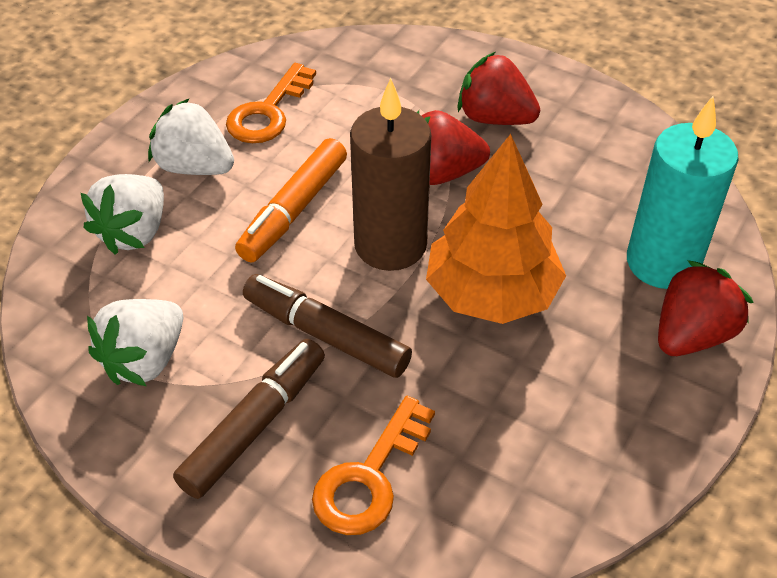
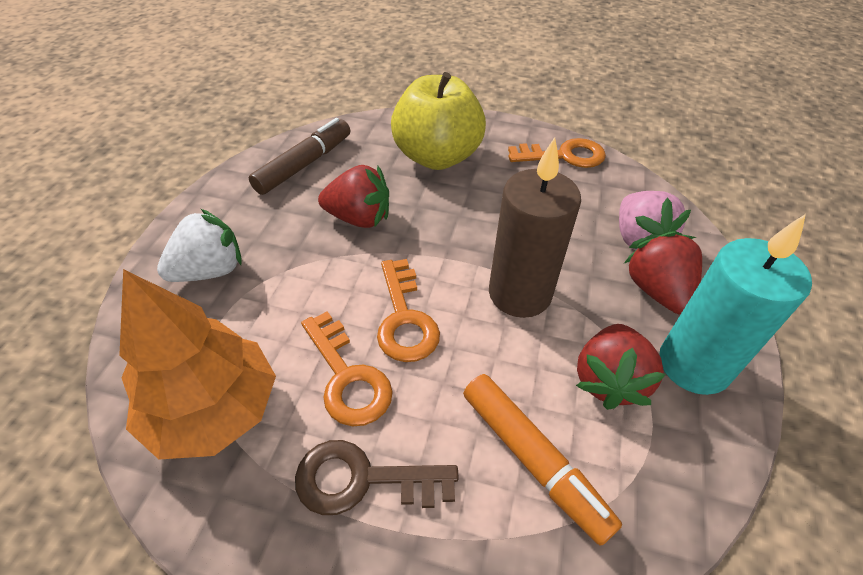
brown key: 0 -> 1
brown marker: 2 -> 1
orange key: 2 -> 3
pink strawberry: 0 -> 1
white strawberry: 3 -> 1
yellow apple: 0 -> 1

